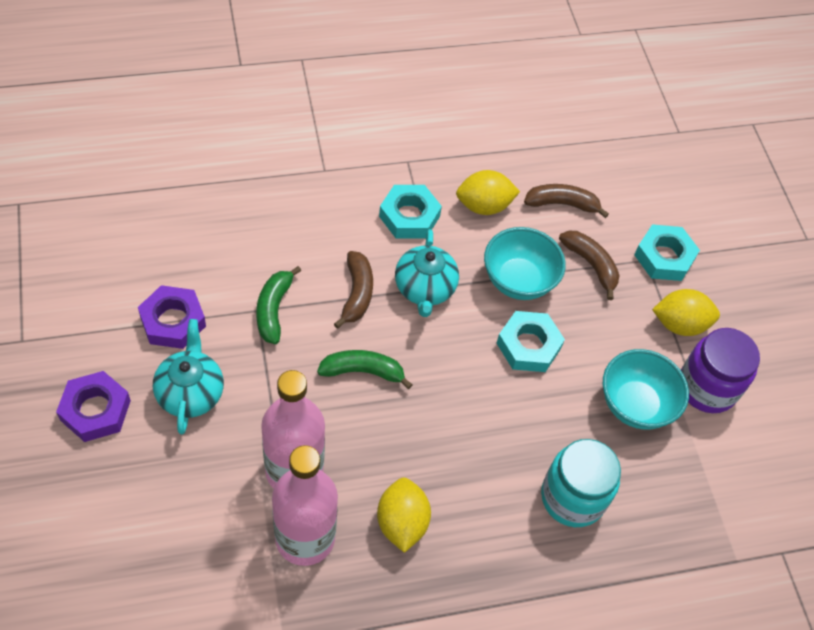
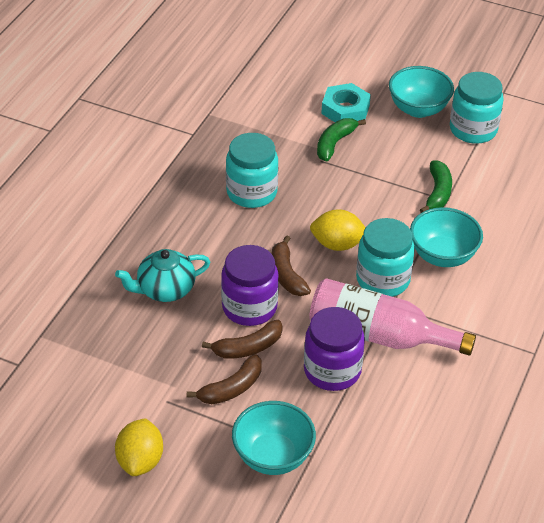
pink bottle: 2 -> 1
purple jar: 1 -> 2
purple nut: 2 -> 0
turquoise bowl: 2 -> 3
turquoise jar: 1 -> 3
turquoise nut: 3 -> 1
turquoise teapot: 2 -> 1
yellow lemon: 3 -> 2

